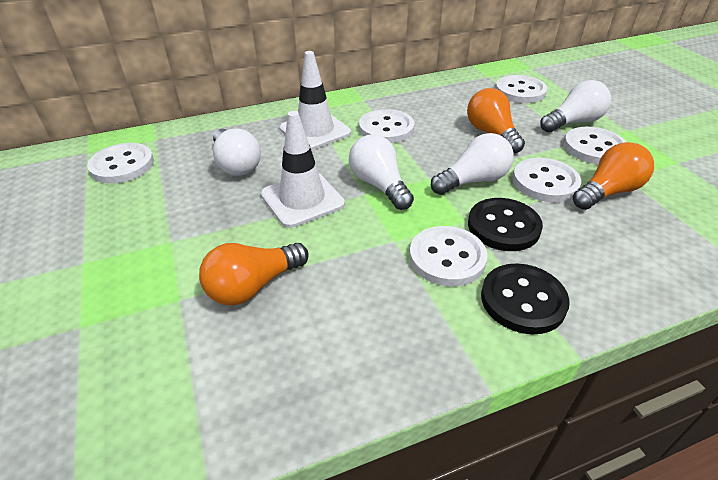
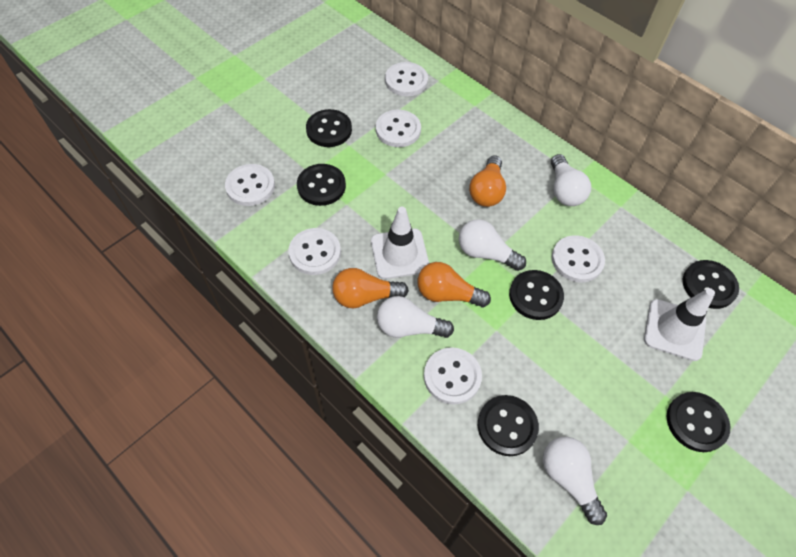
black button: 2 -> 6

